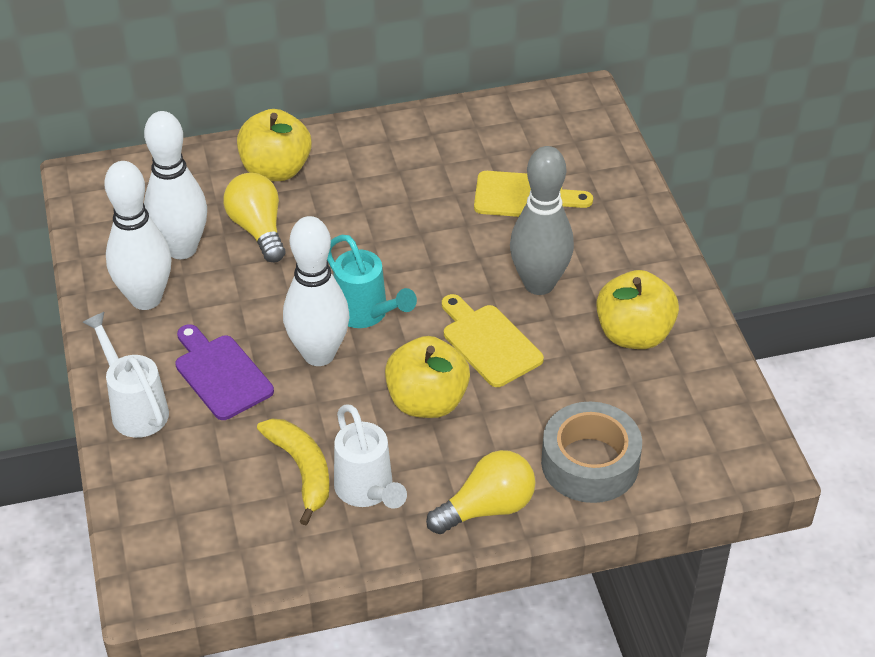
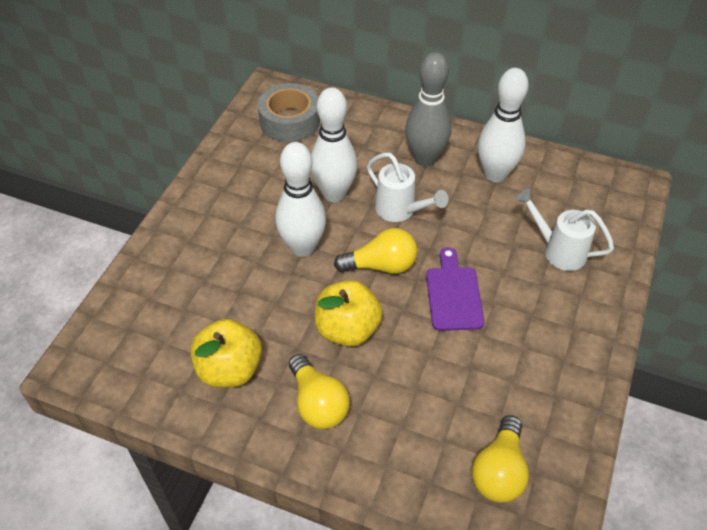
turquoise watering can: 1 -> 0
yellow apple: 3 -> 2
yellow banana: 1 -> 0
yellow cutting board: 2 -> 0
yellow light bulb: 2 -> 3

